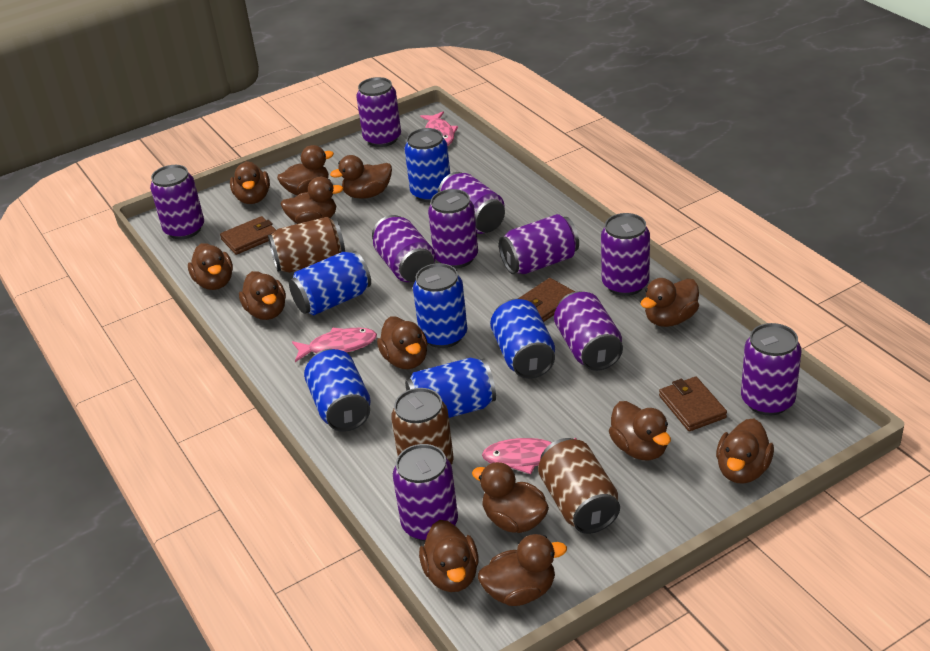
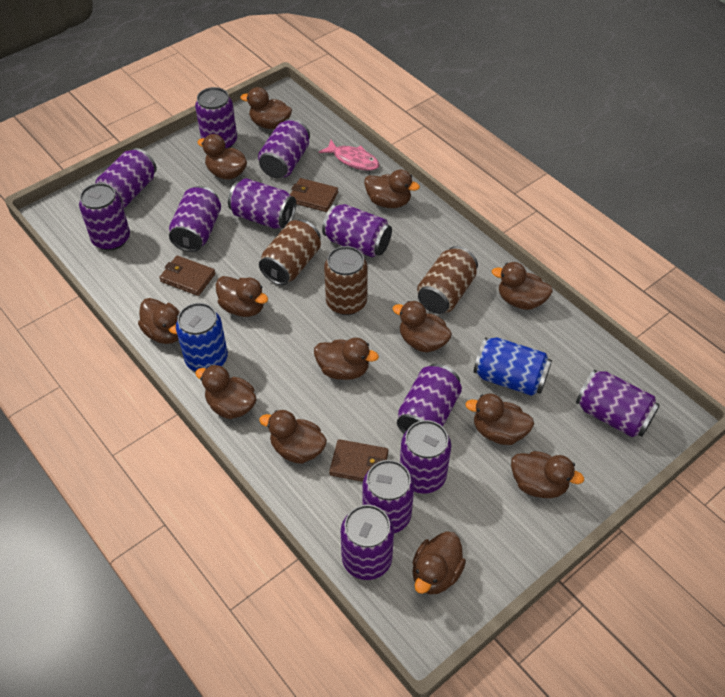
blue can: 6 -> 2
pink fish: 3 -> 1
purple can: 10 -> 12

